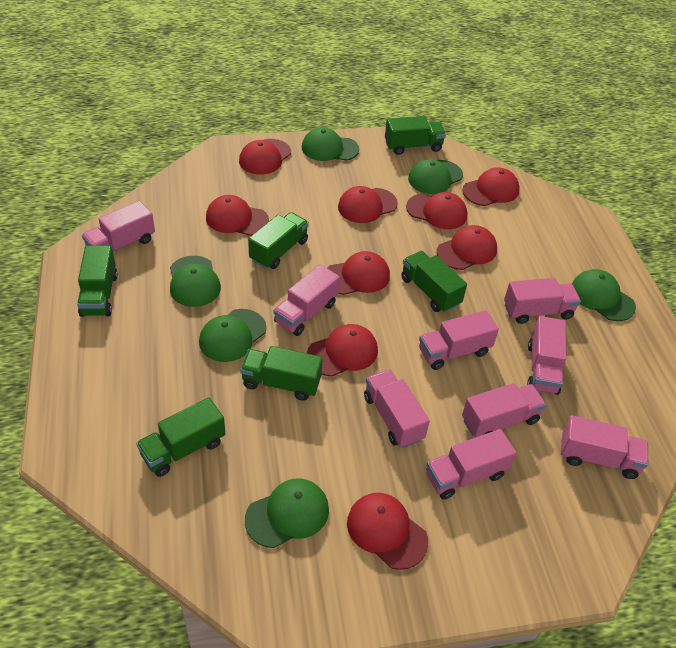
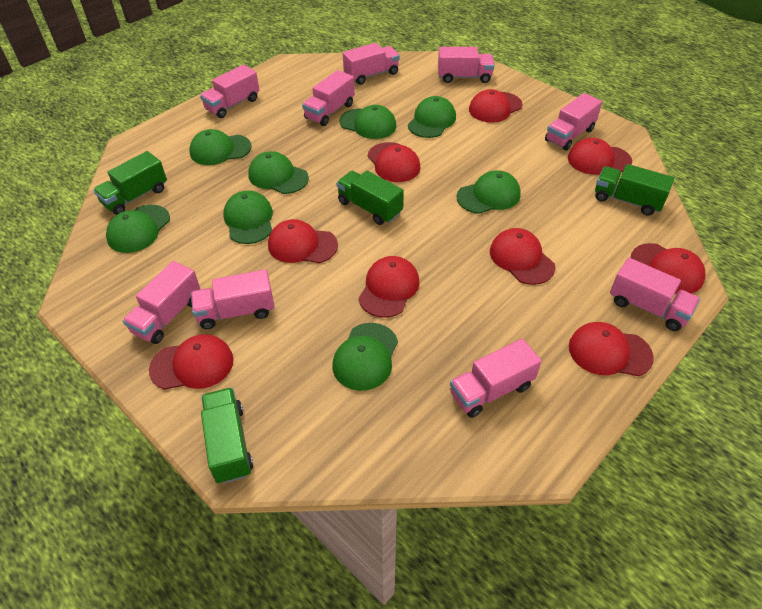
green cap: 6 -> 8
green truck: 6 -> 4

